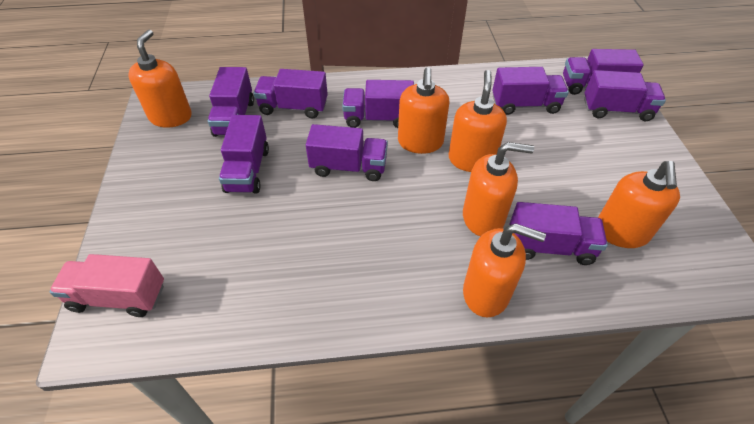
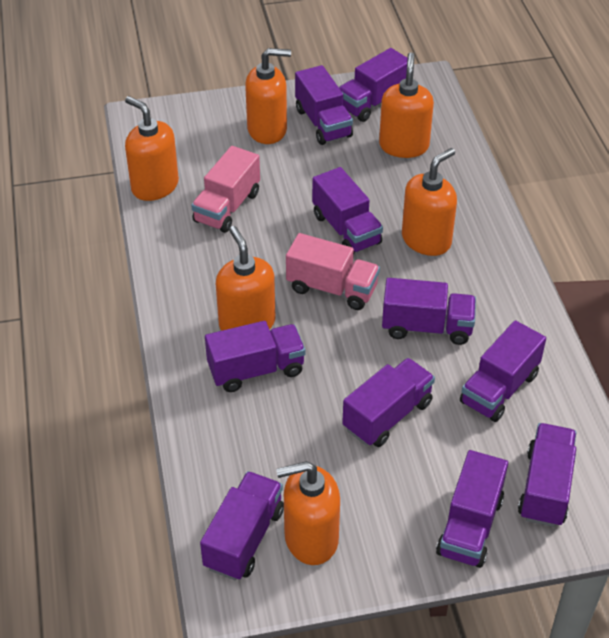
pink truck: 1 -> 2
purple truck: 9 -> 10

